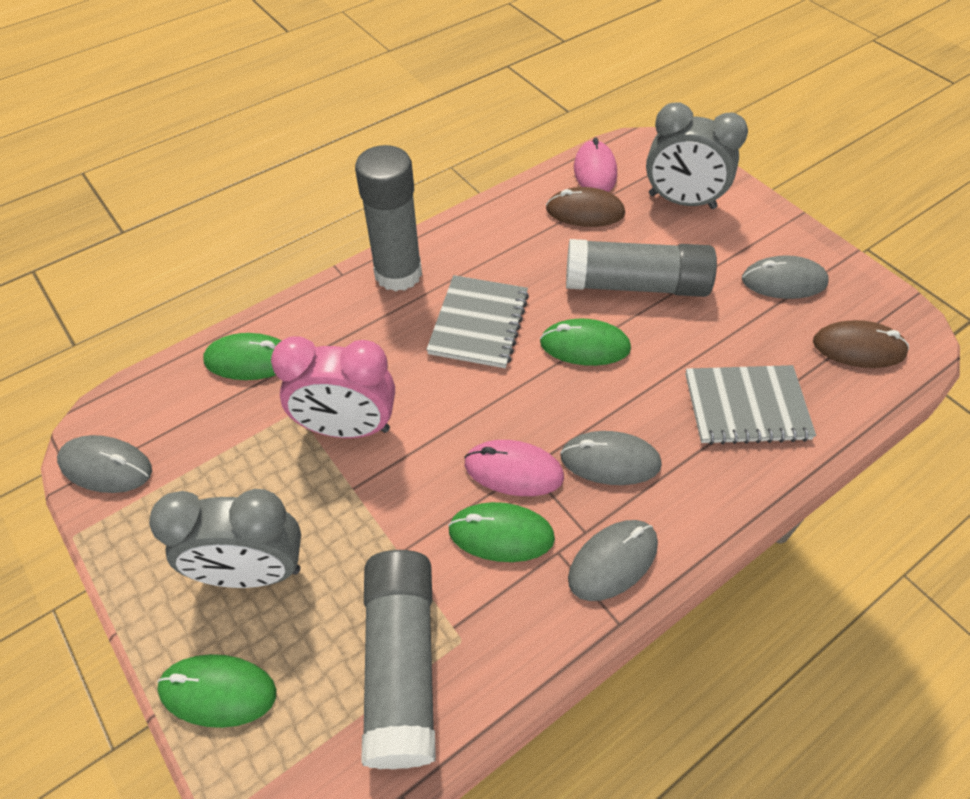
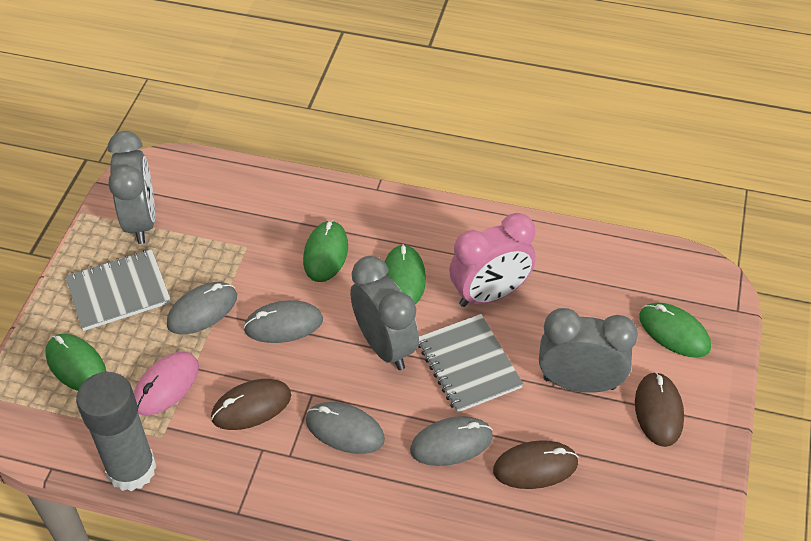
brown mouse: 2 -> 3
grey clock: 2 -> 3
grey glue stick: 3 -> 1
pink mouse: 2 -> 1

